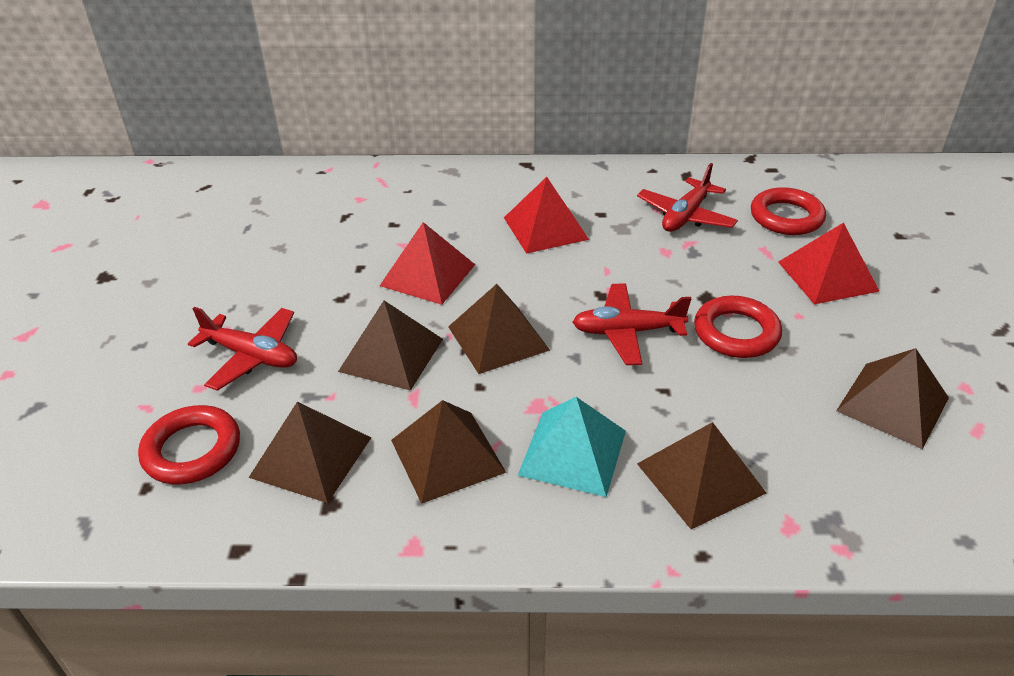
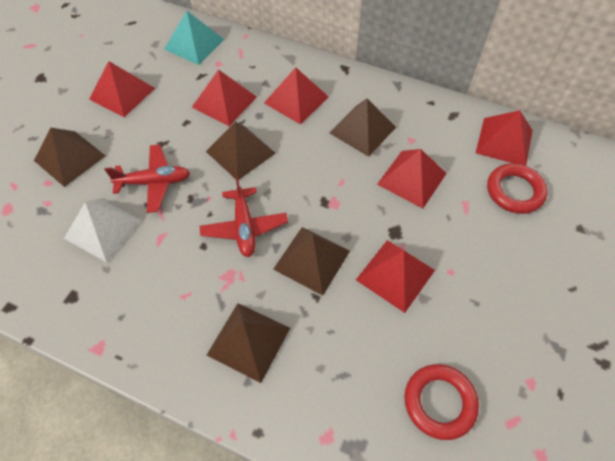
brown pyramid: 6 -> 5
red plane: 3 -> 2
red pyramid: 3 -> 6
red ring: 3 -> 2
white pyramid: 0 -> 1

